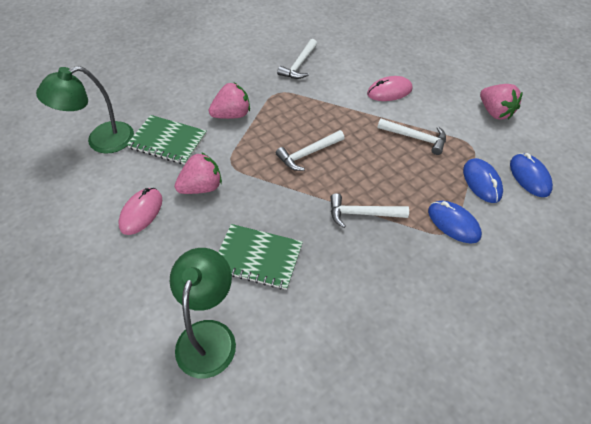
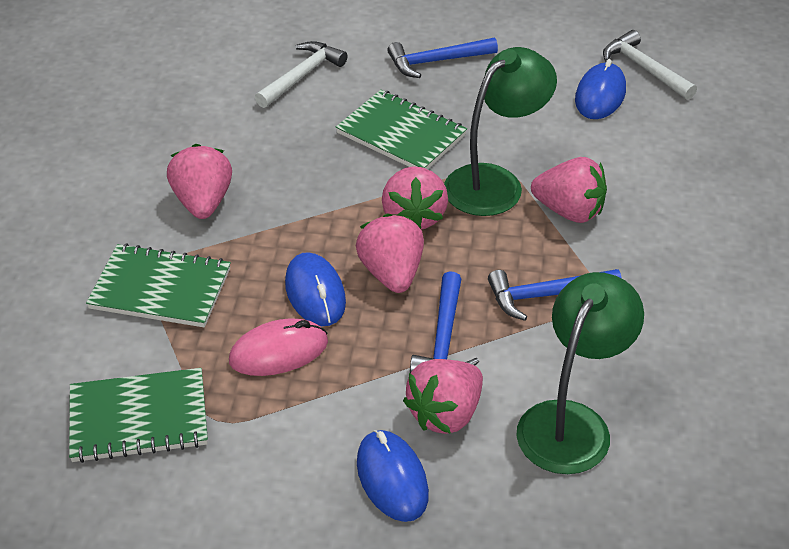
blue hammer: 0 -> 3
green notebook: 2 -> 3
pink mouse: 2 -> 1
pink strawberry: 3 -> 5
white hammer: 4 -> 2

